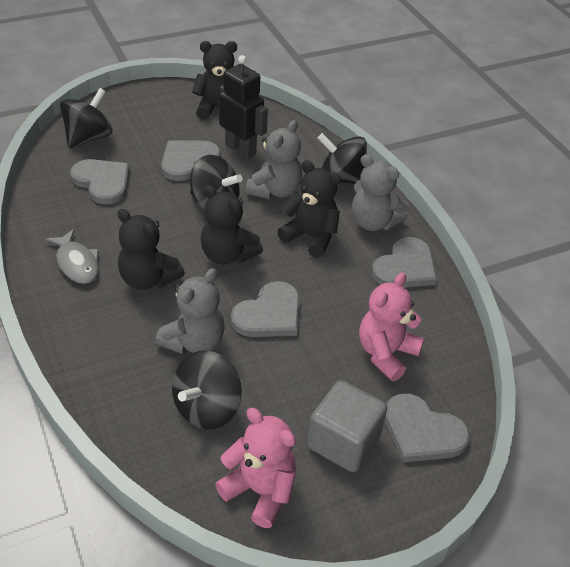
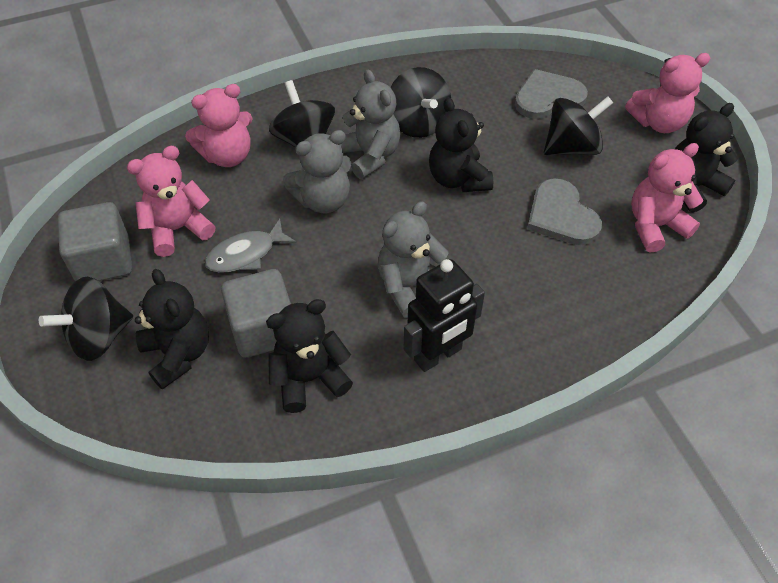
grey cube: 1 -> 2
grey heart: 5 -> 2
pink teddy bear: 2 -> 4

